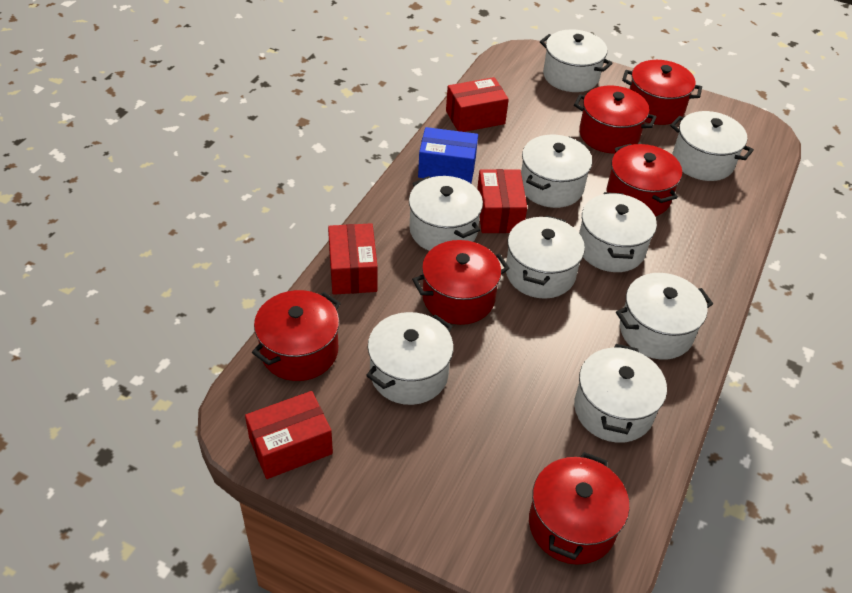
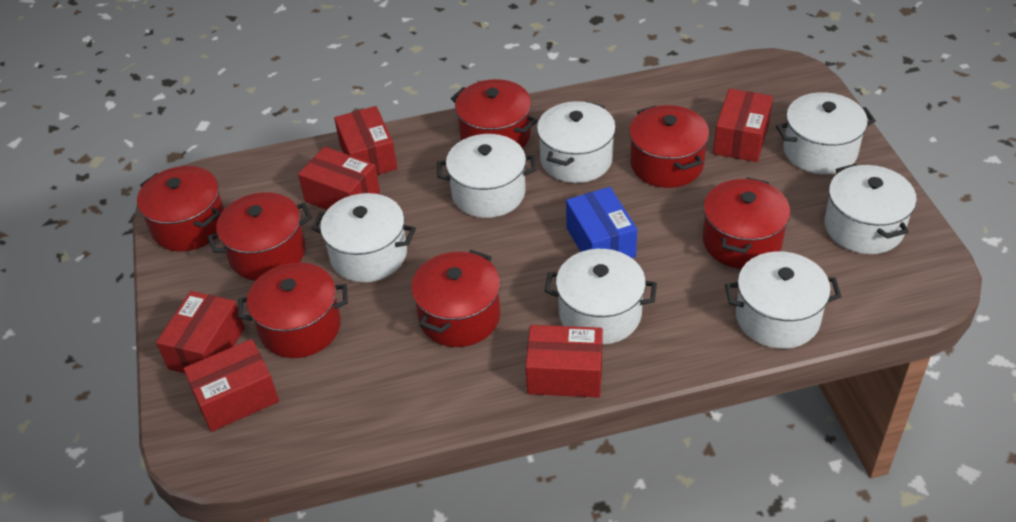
red box: 4 -> 6
red pot: 6 -> 7
white pot: 9 -> 7

